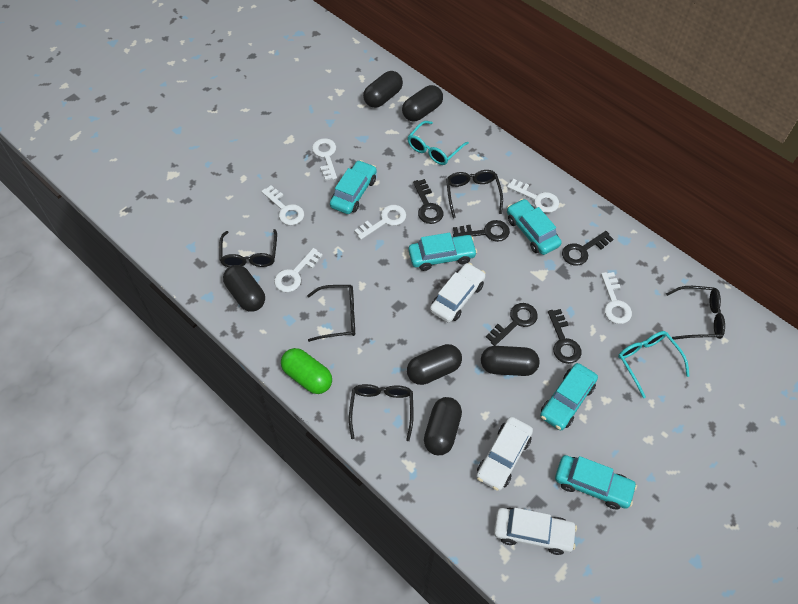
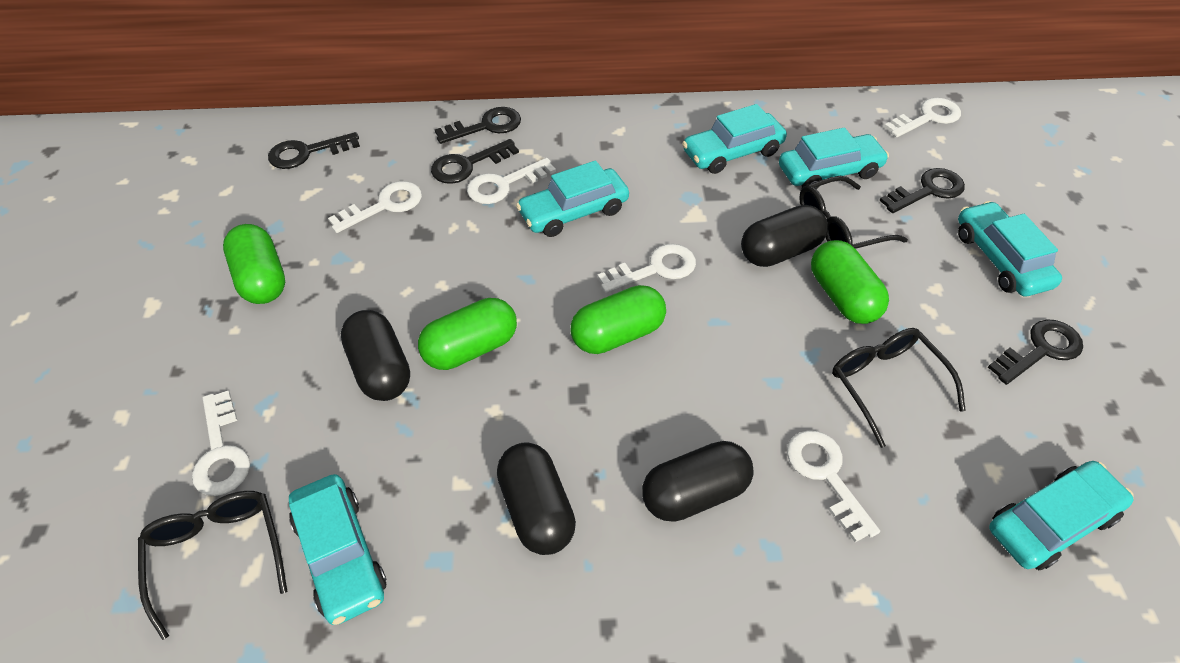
black capsule: 6 -> 4
black glasses: 5 -> 3
green capsule: 1 -> 4
turquoise car: 5 -> 6
turquoise glasses: 2 -> 0
white car: 3 -> 0

